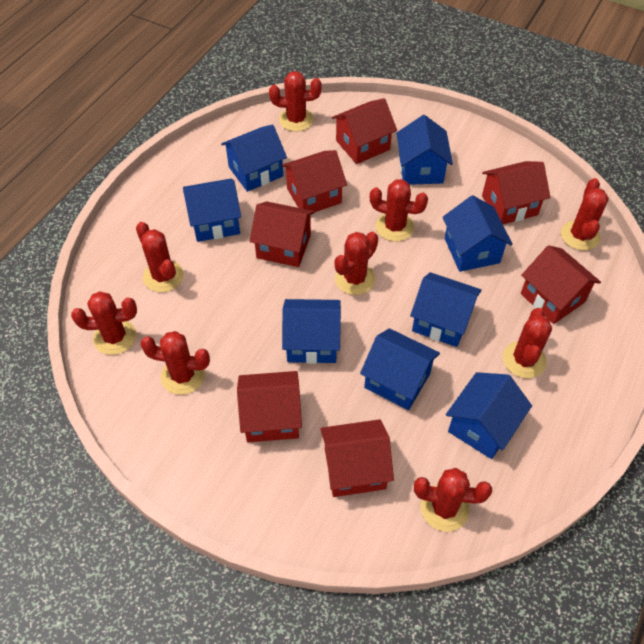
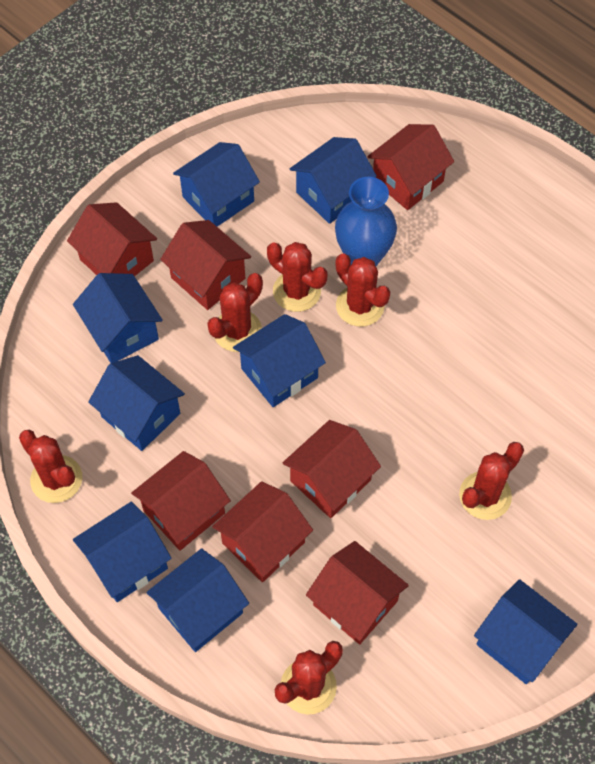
blue vase: 0 -> 1
red cactus: 9 -> 6

